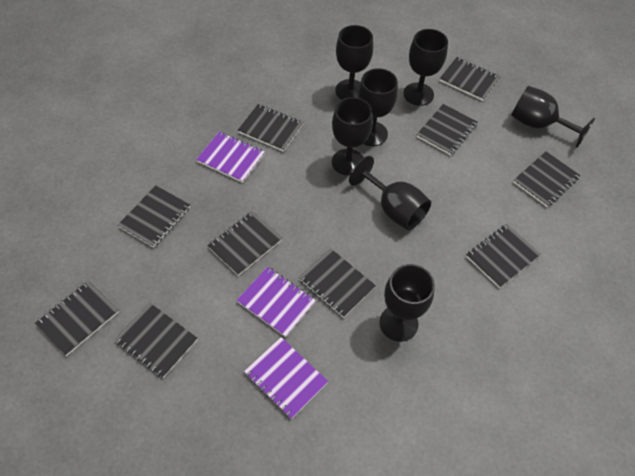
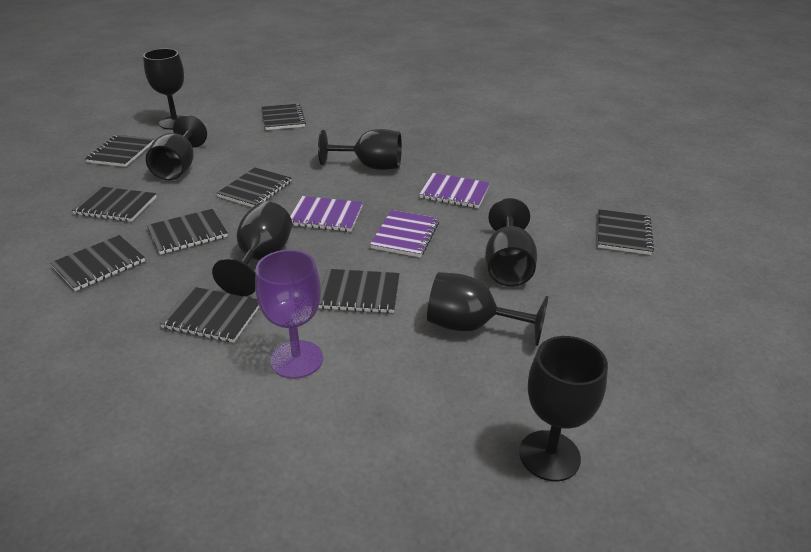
black notebook: 10 -> 9
purple goblet: 0 -> 1

